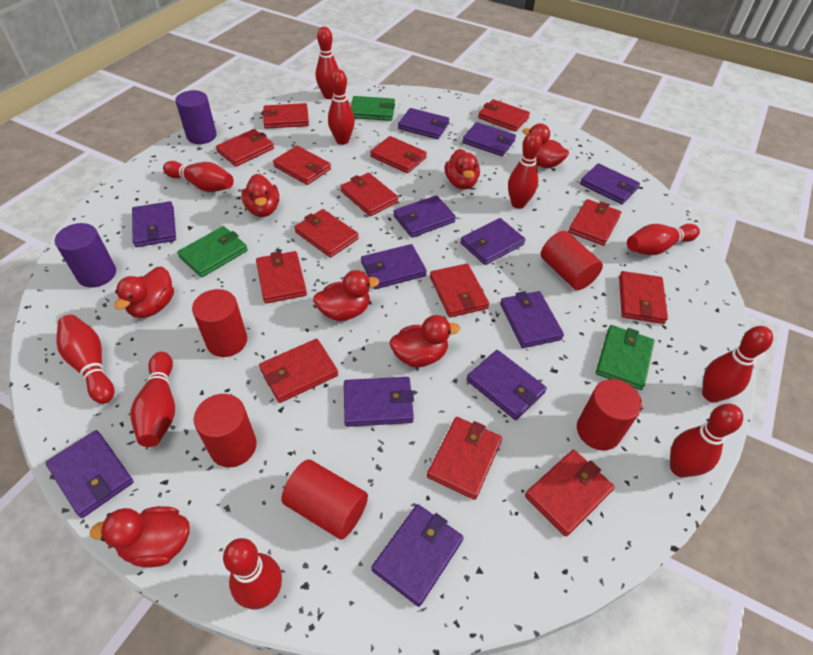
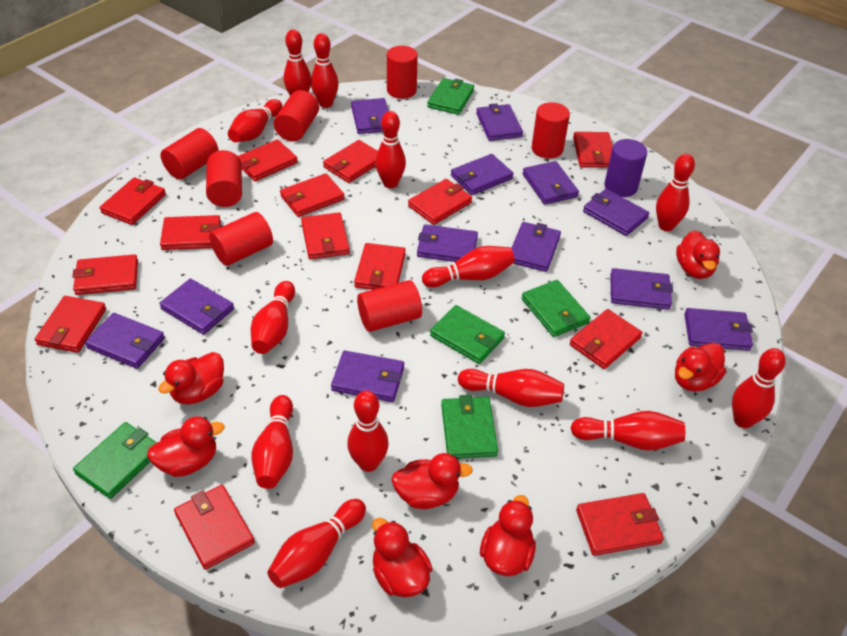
green wallet: 3 -> 5
purple cylinder: 2 -> 1
red bowling pin: 10 -> 13
red cylinder: 5 -> 7

